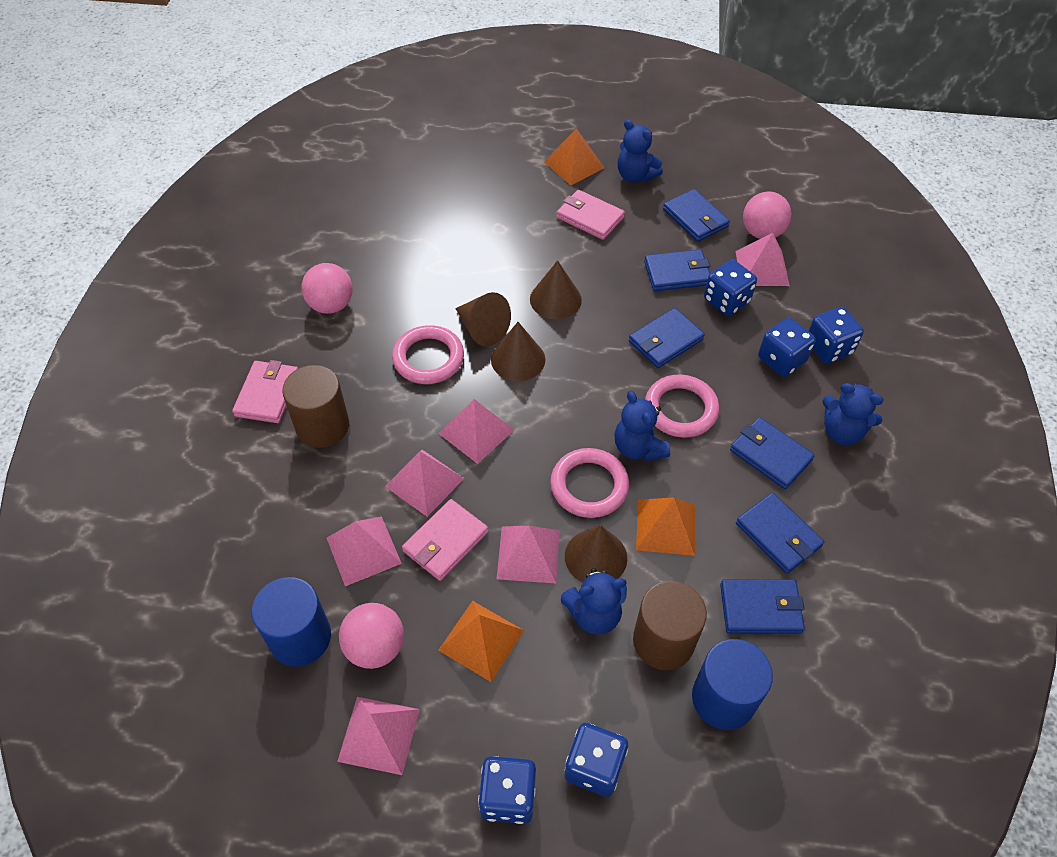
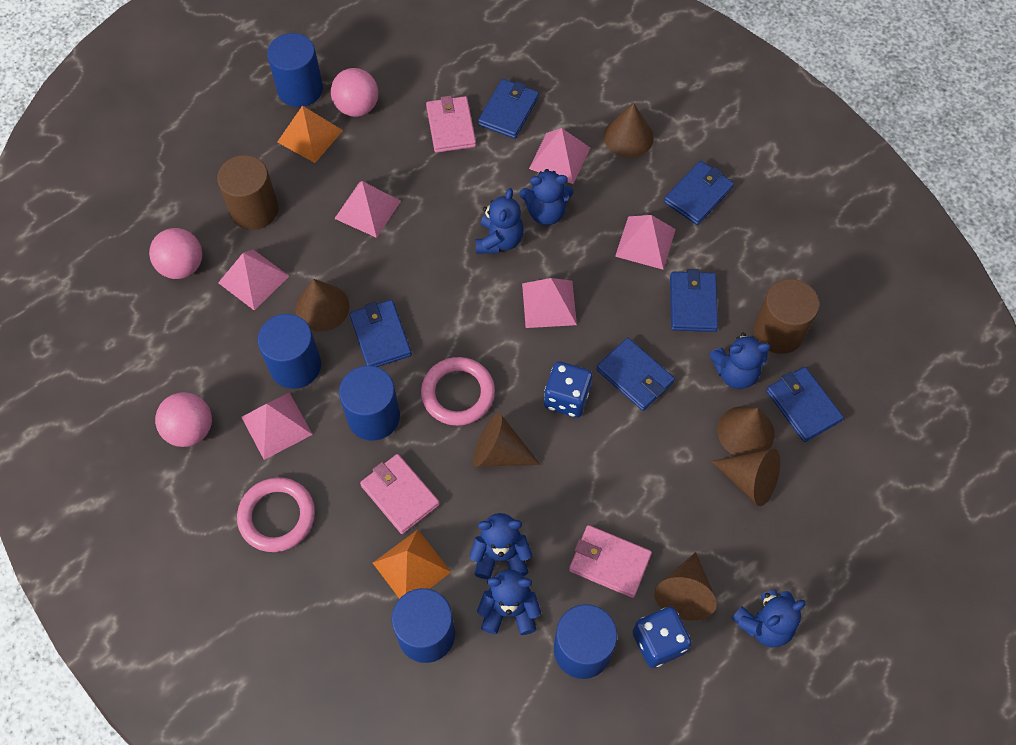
blue cylinder: 2 -> 5
blue dice: 5 -> 2
blue teddy bear: 4 -> 6
brown cone: 4 -> 6
orange pyramid: 3 -> 2
pink ring: 3 -> 2

